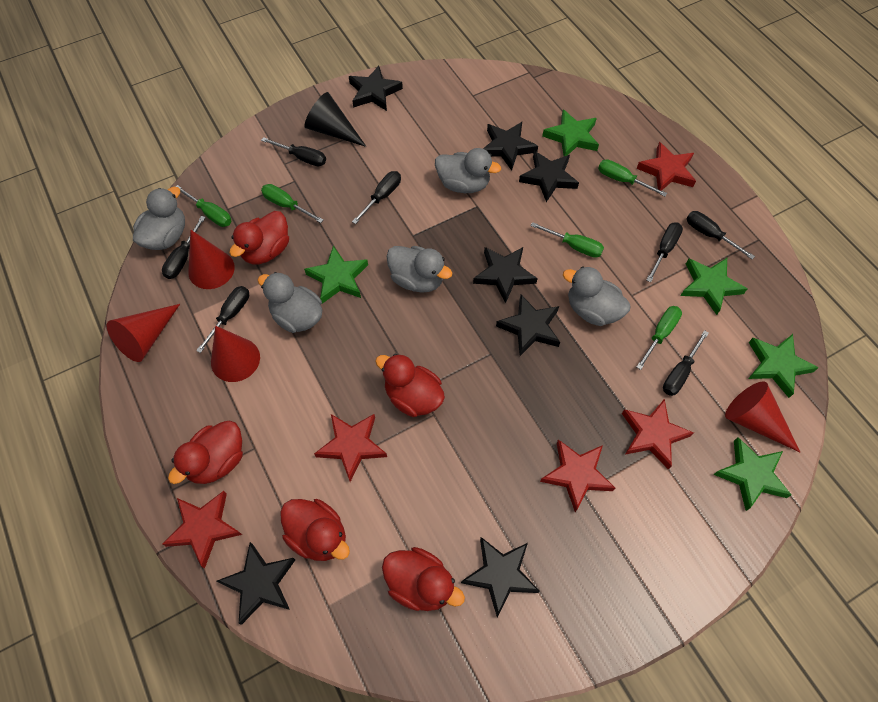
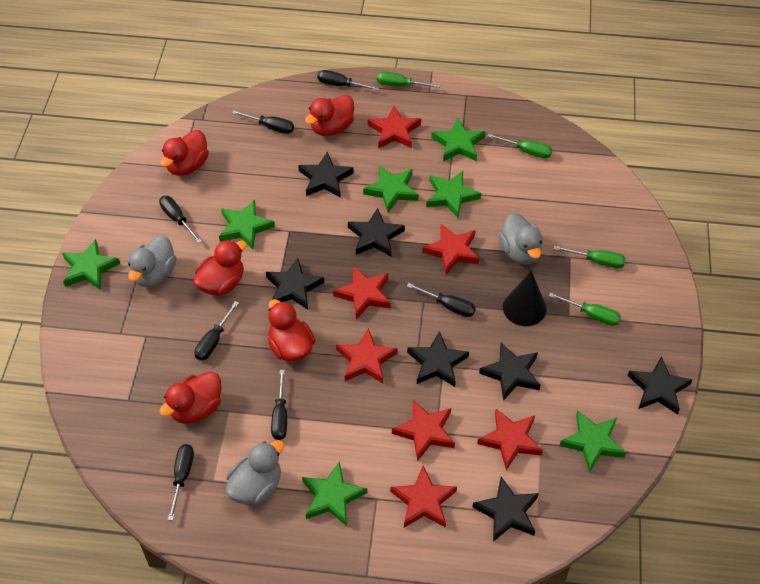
green screwdriver: 5 -> 4
green star: 5 -> 7
grey duck: 5 -> 3
red cone: 4 -> 0
red star: 5 -> 7

